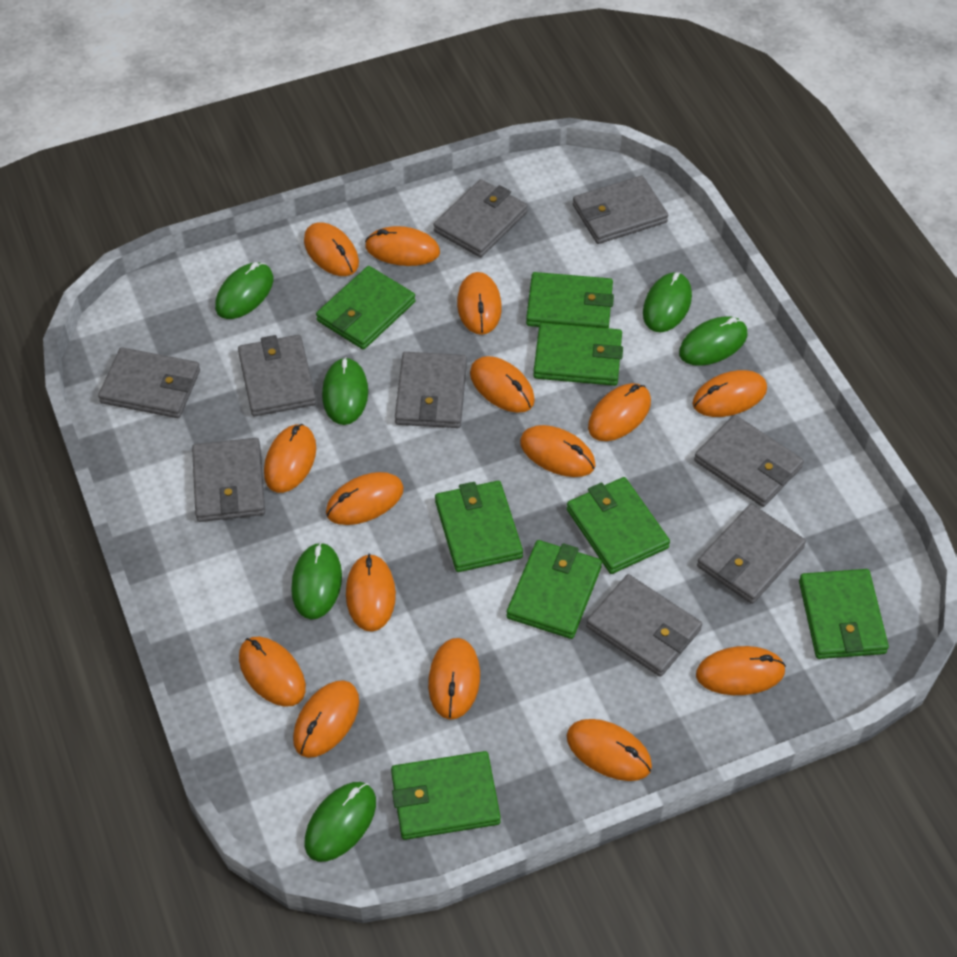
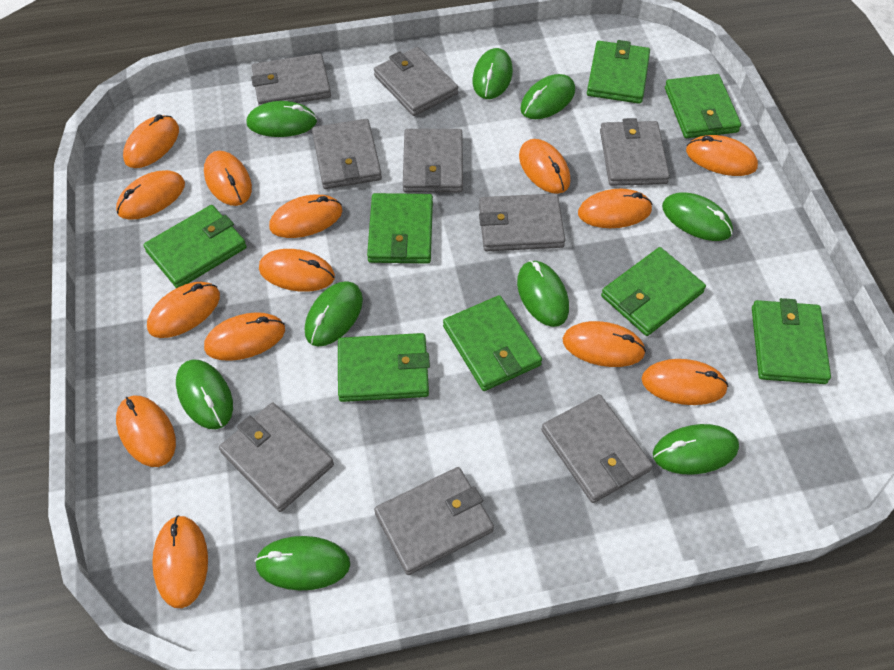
green mouse: 6 -> 9
orange mouse: 15 -> 14

